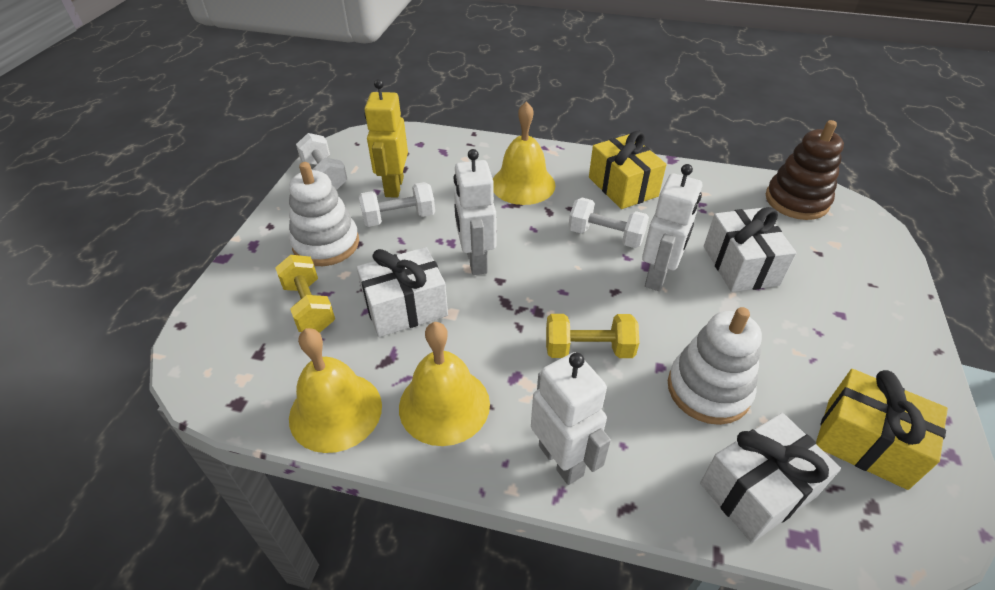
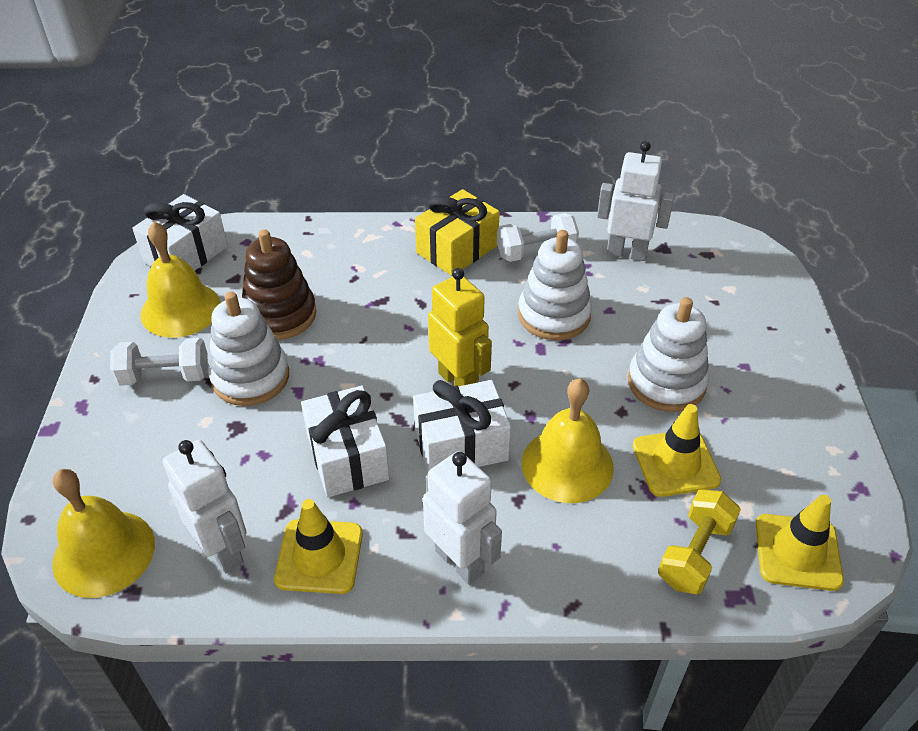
white dumbbell: 3 -> 2
white stacking toy: 2 -> 3
yellow dumbbell: 2 -> 1
yellow gift: 2 -> 1
yellow traffic cone: 0 -> 3

